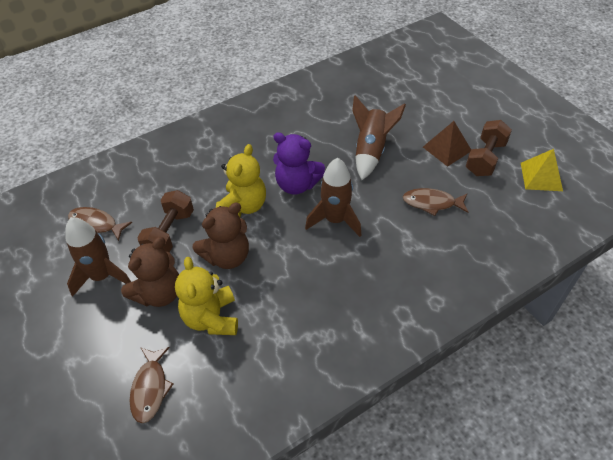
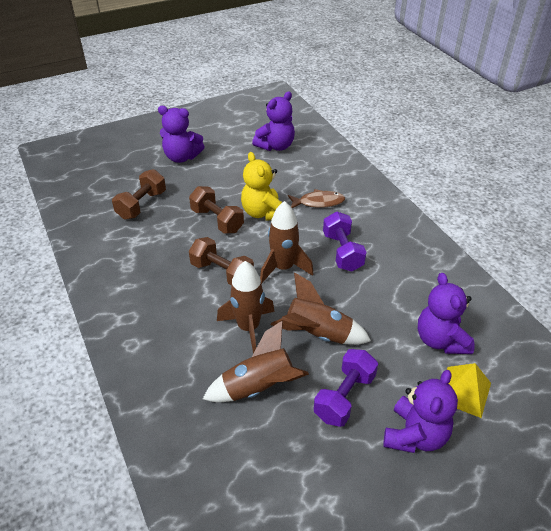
brown dumbbell: 2 -> 3
brown fish: 3 -> 1
brown pyramid: 1 -> 0
brown rocket: 3 -> 4
brown teddy bear: 2 -> 0
purple dumbbell: 0 -> 2
purple teddy bear: 1 -> 4
yellow teddy bear: 2 -> 1

